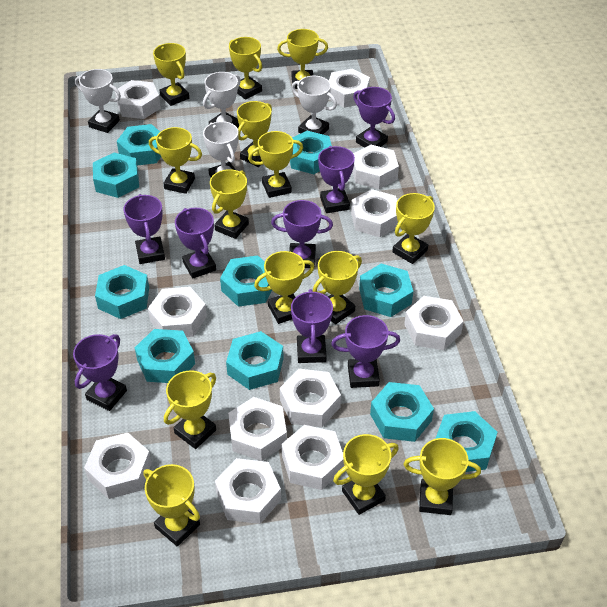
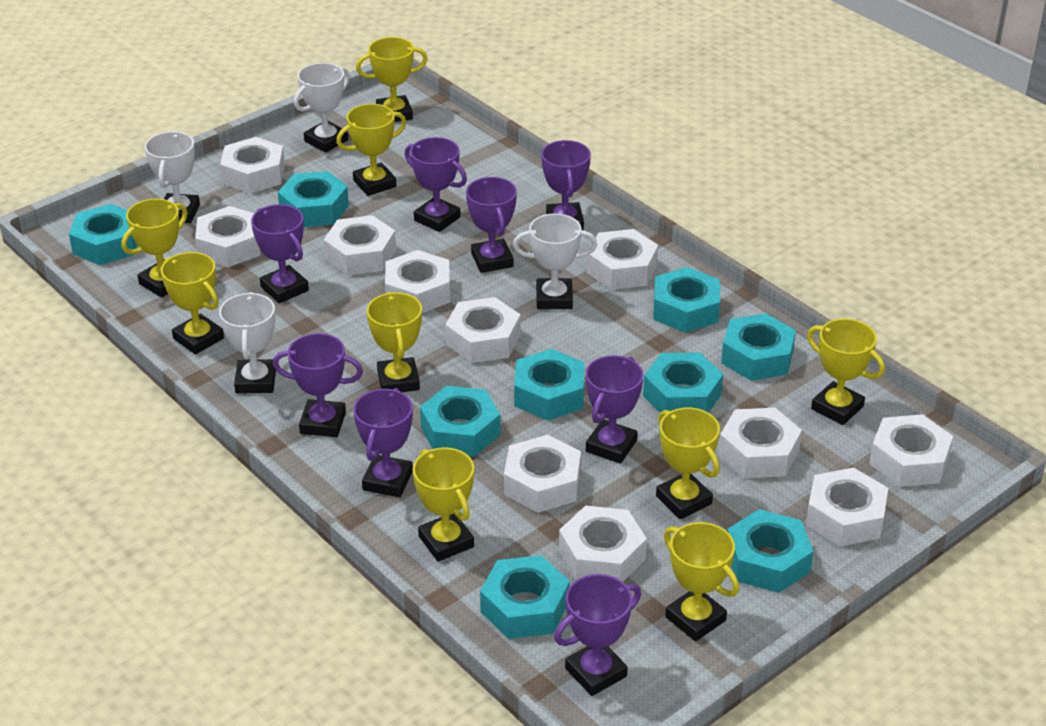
turquoise nut: 10 -> 9
yellow trophy: 14 -> 9

